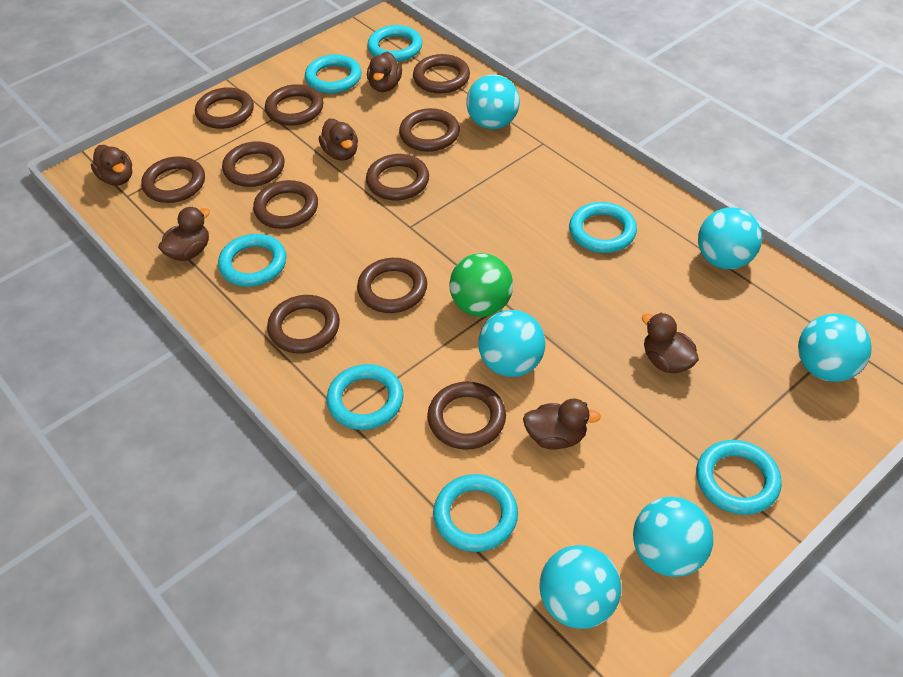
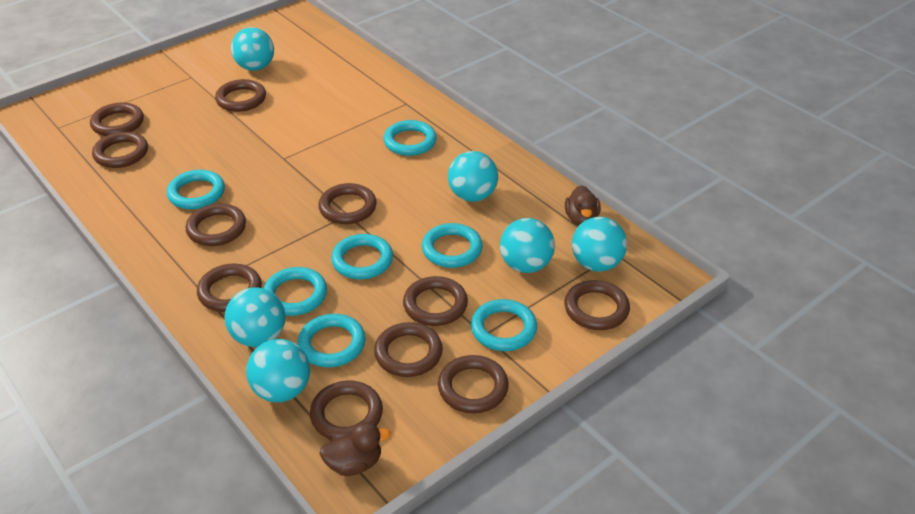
brown duck: 6 -> 2
green ball: 1 -> 0

